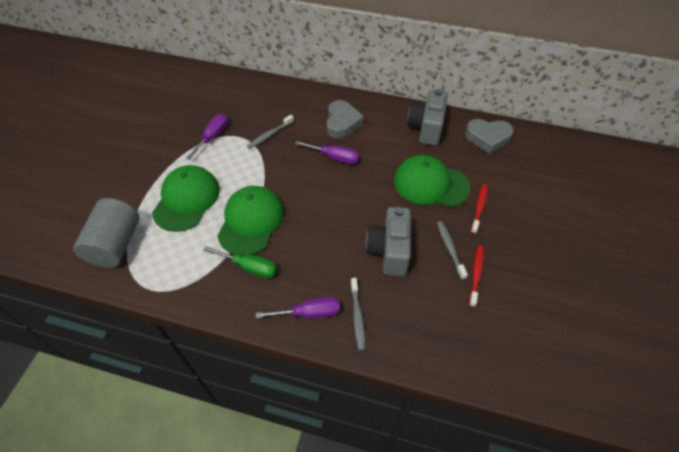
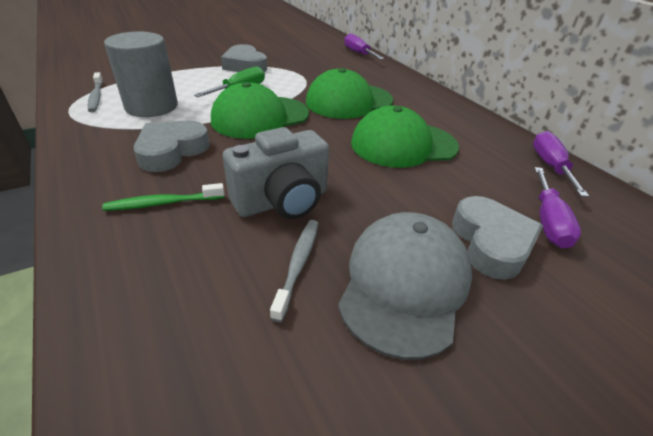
green toothbrush: 0 -> 1
grey camera: 2 -> 1
grey cap: 0 -> 1
grey heart: 2 -> 3
grey toothbrush: 3 -> 2
red toothbrush: 2 -> 0

